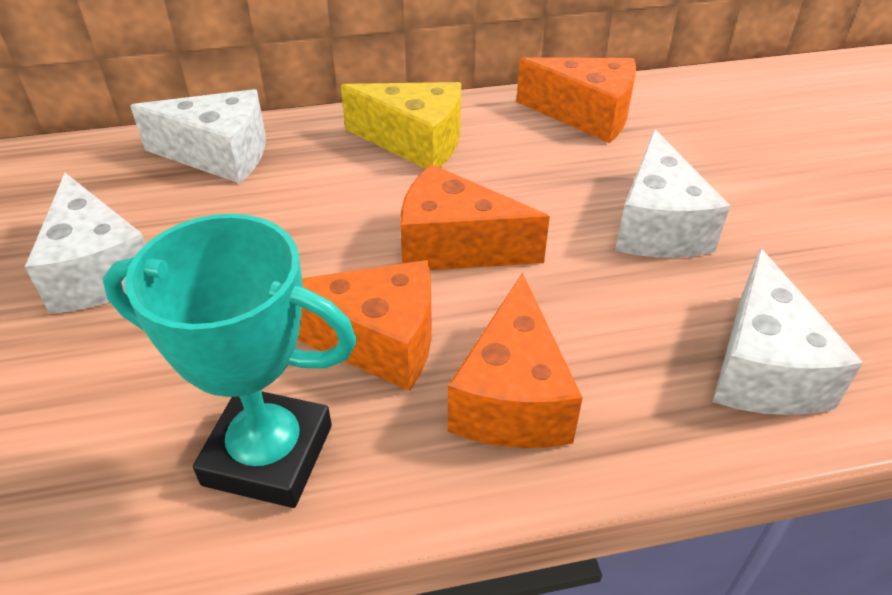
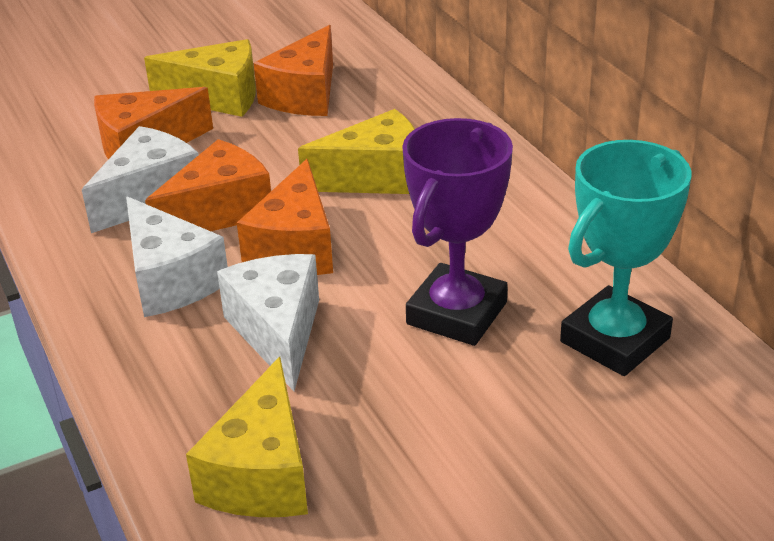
purple trophy: 0 -> 1
white cheese: 4 -> 3
yellow cheese: 1 -> 3

